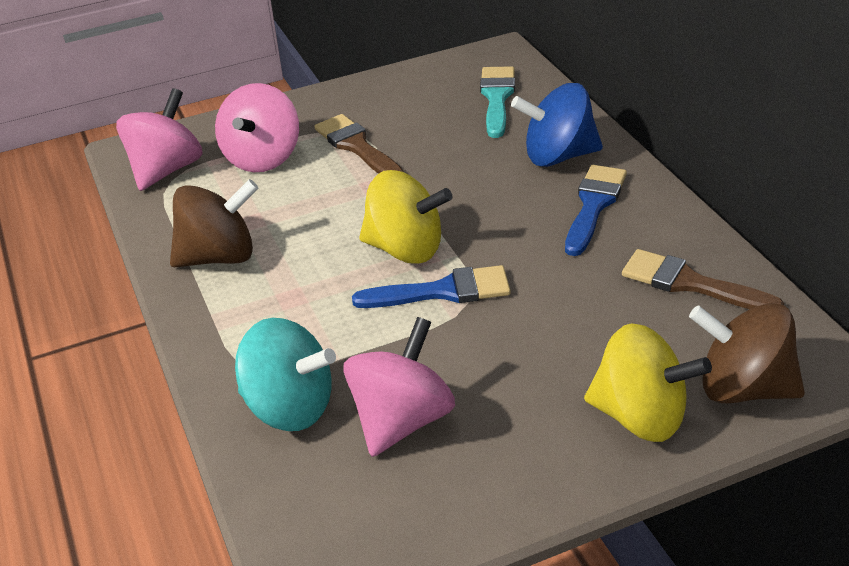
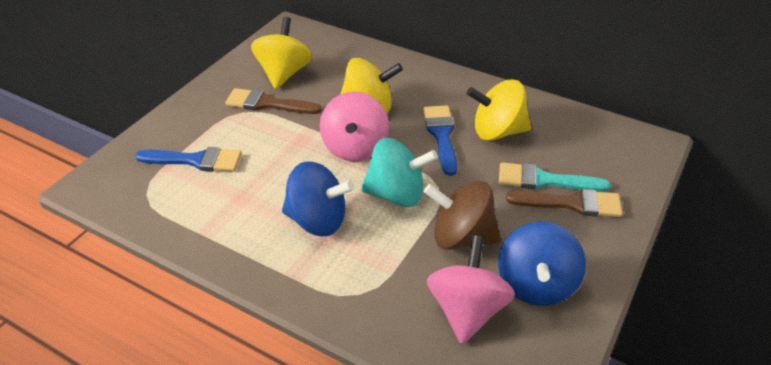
blue spinning top: 1 -> 2
brown spinning top: 2 -> 1
pink spinning top: 3 -> 2
yellow spinning top: 2 -> 3

